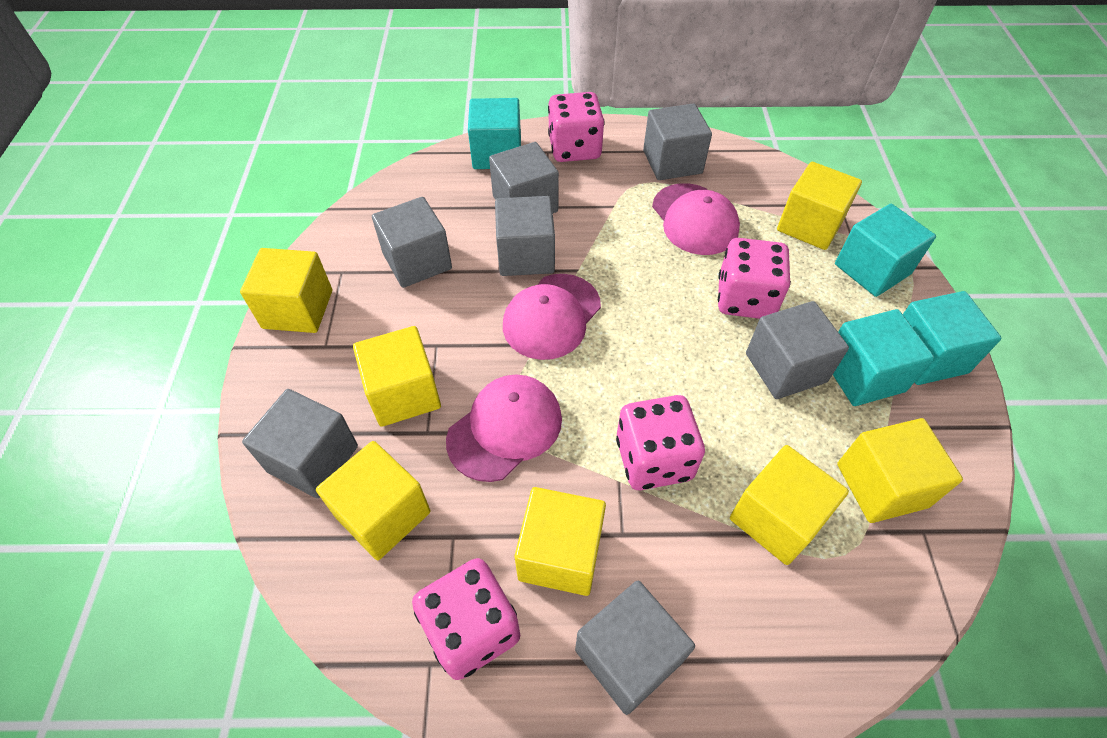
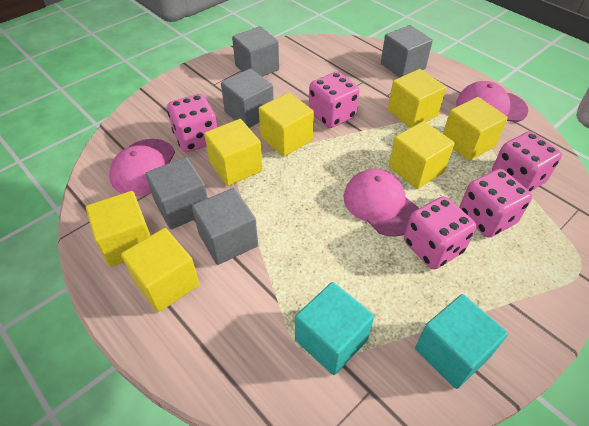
grey cube: 7 -> 5
pink dice: 4 -> 5
turquoise cube: 4 -> 2

